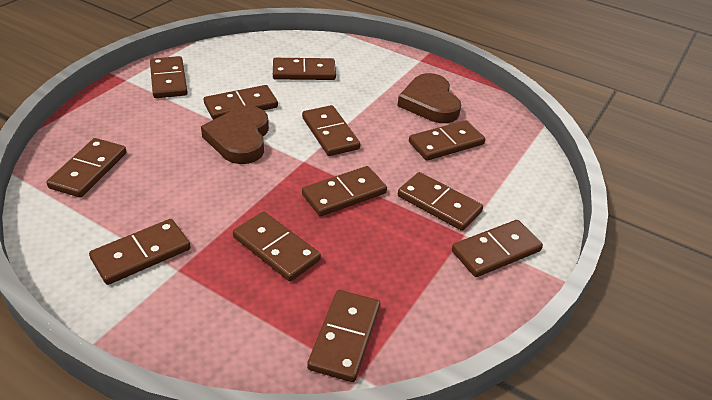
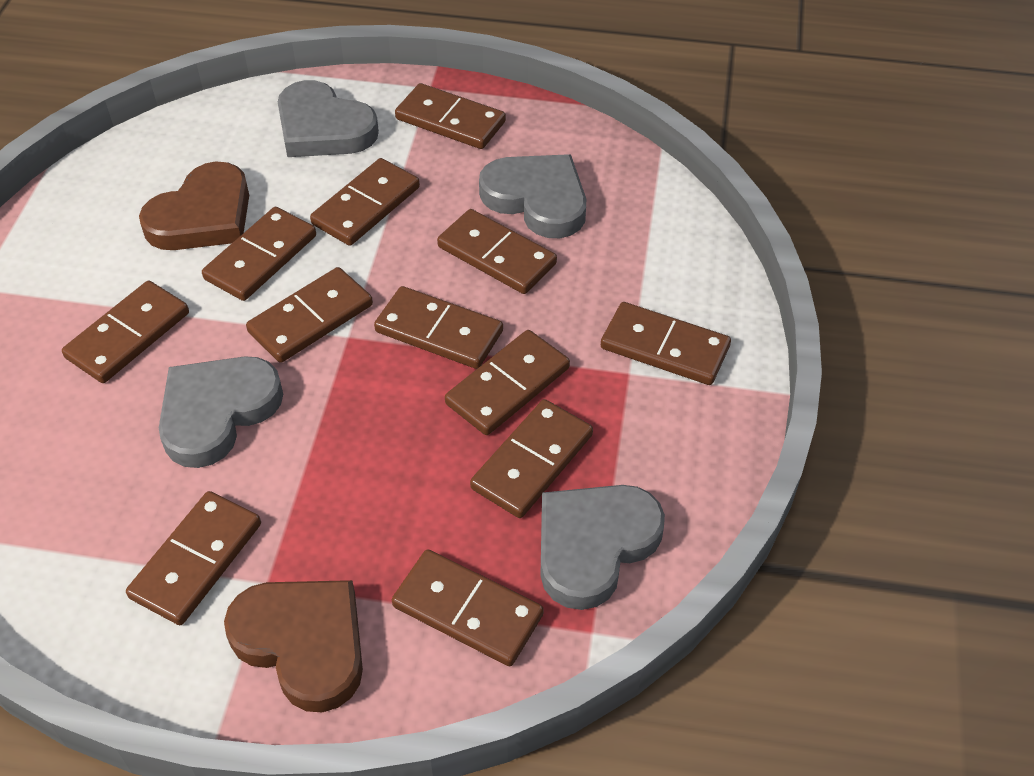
grey heart: 0 -> 4

